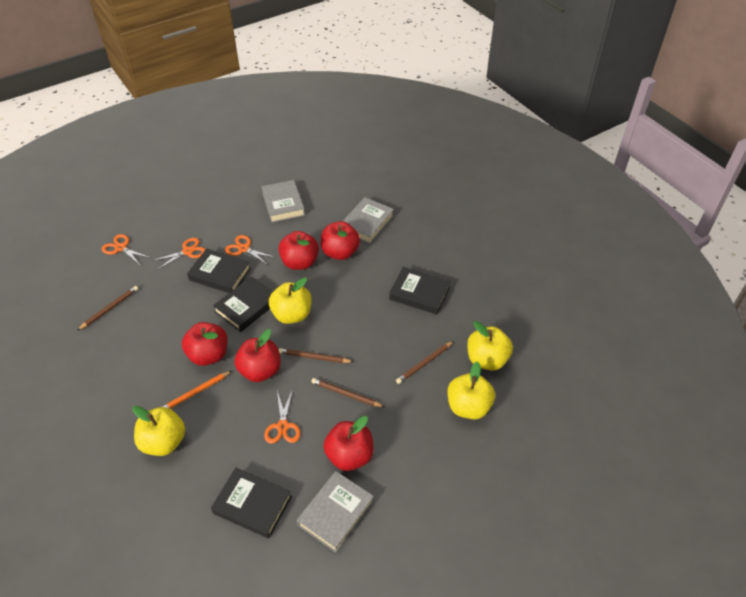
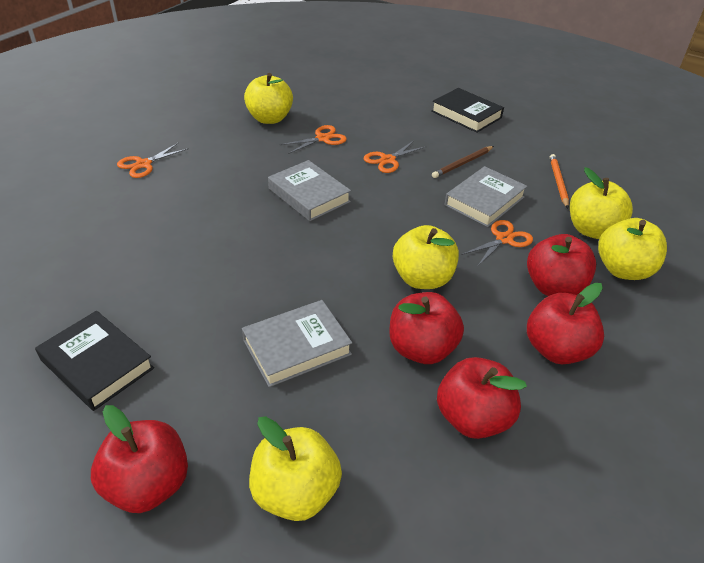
black book: 4 -> 2
brown pencil: 4 -> 1
yellow apple: 4 -> 5

